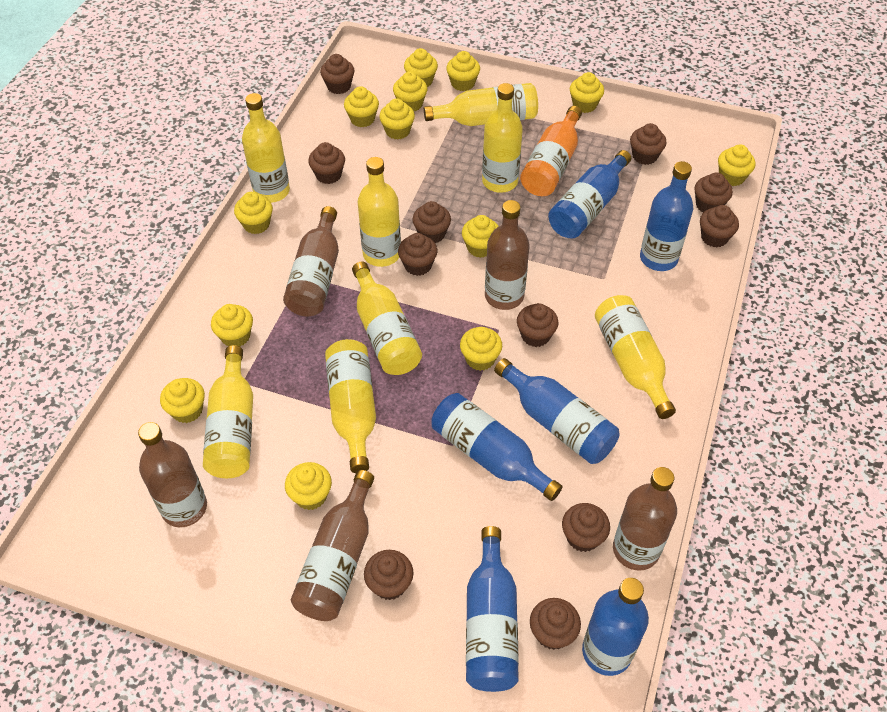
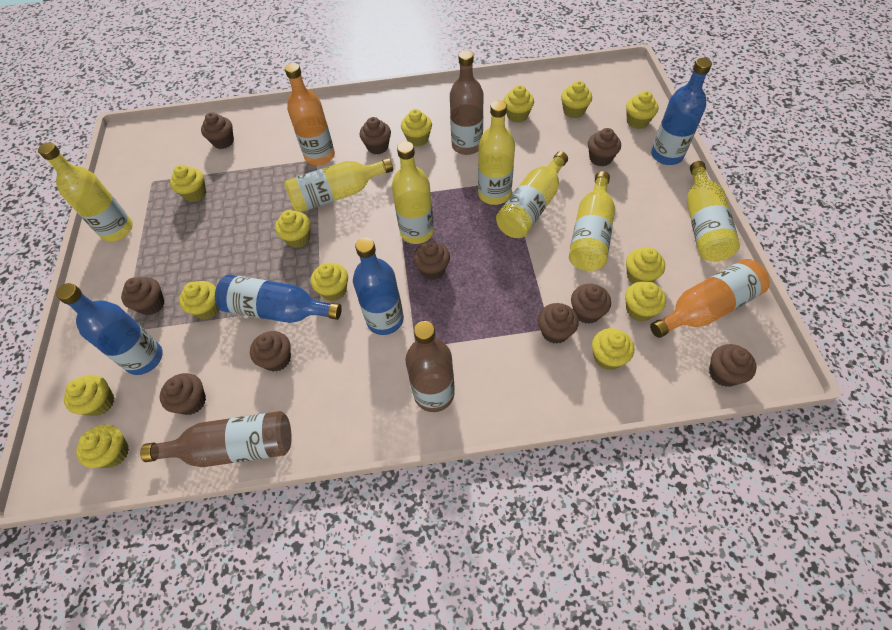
blue bottle: 6 -> 4
brown bottle: 5 -> 3
brown cupcake: 11 -> 10
orange bottle: 1 -> 2
yellow bottle: 8 -> 7

